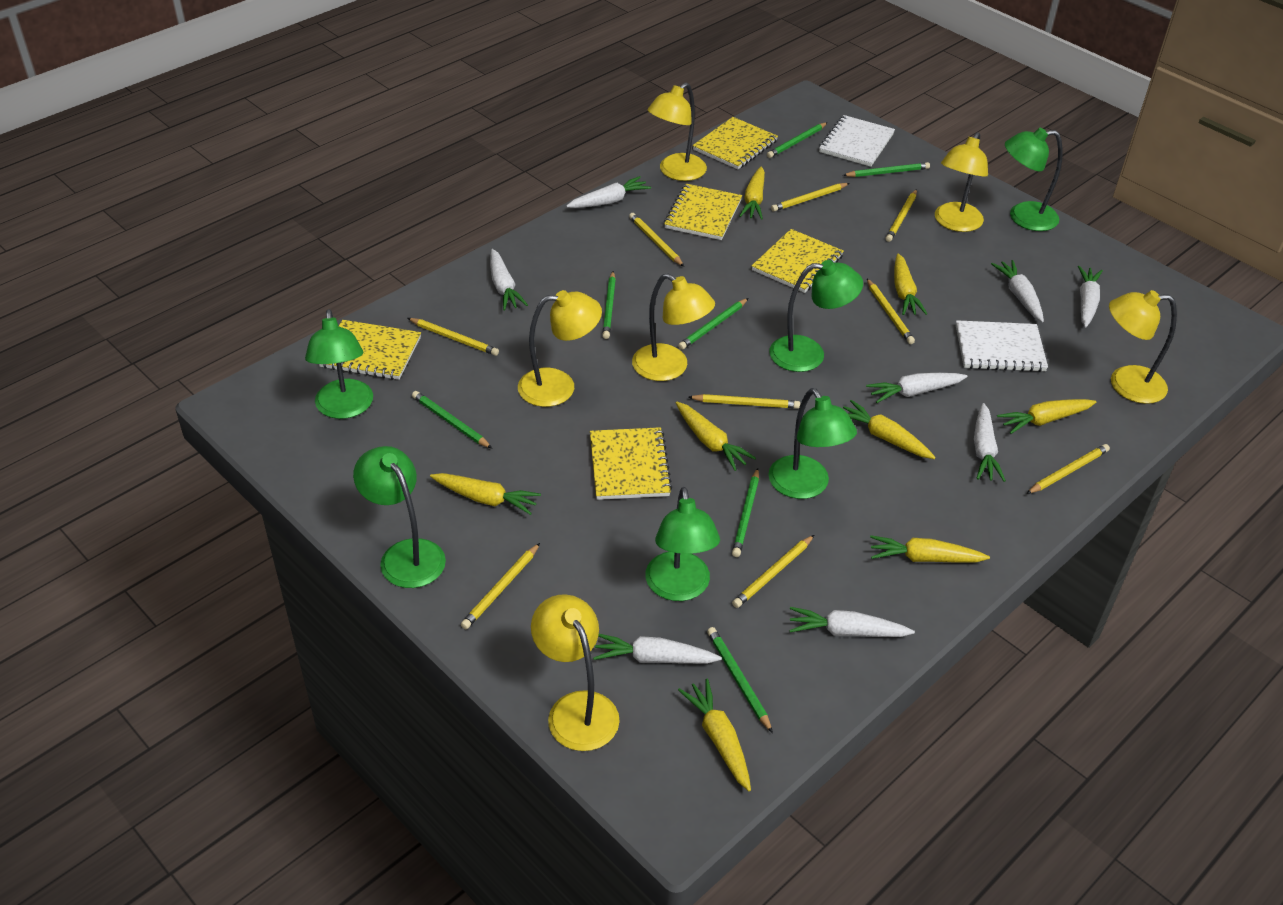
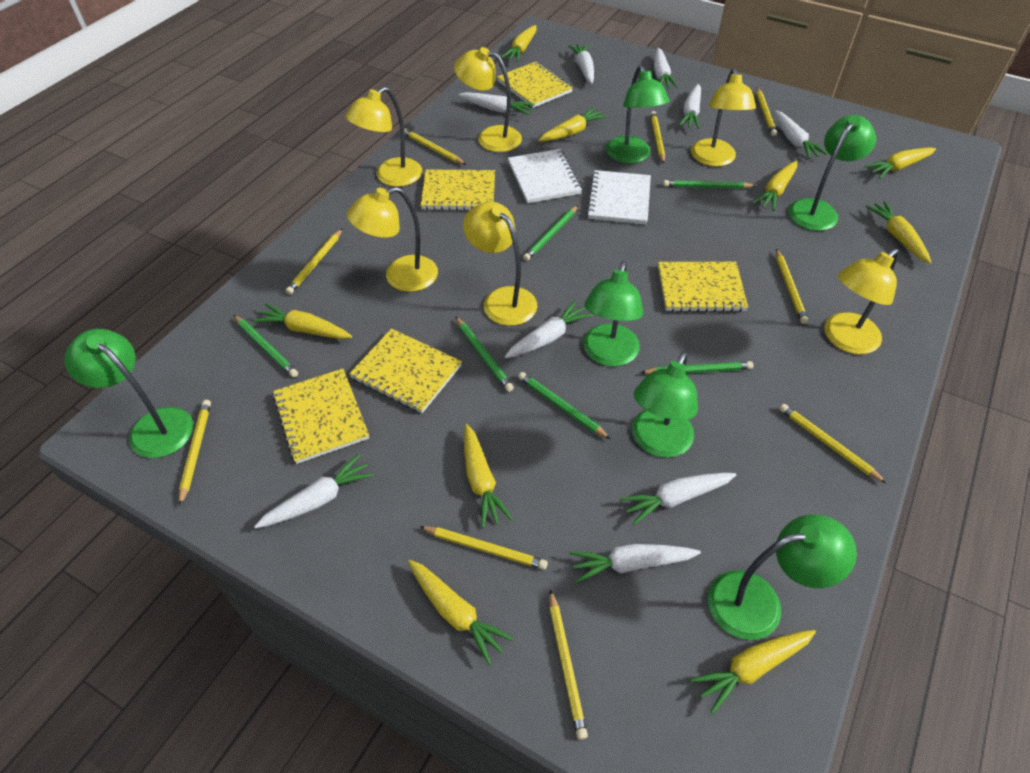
green pencil: 7 -> 6
white carrot: 8 -> 9
yellow carrot: 8 -> 9

